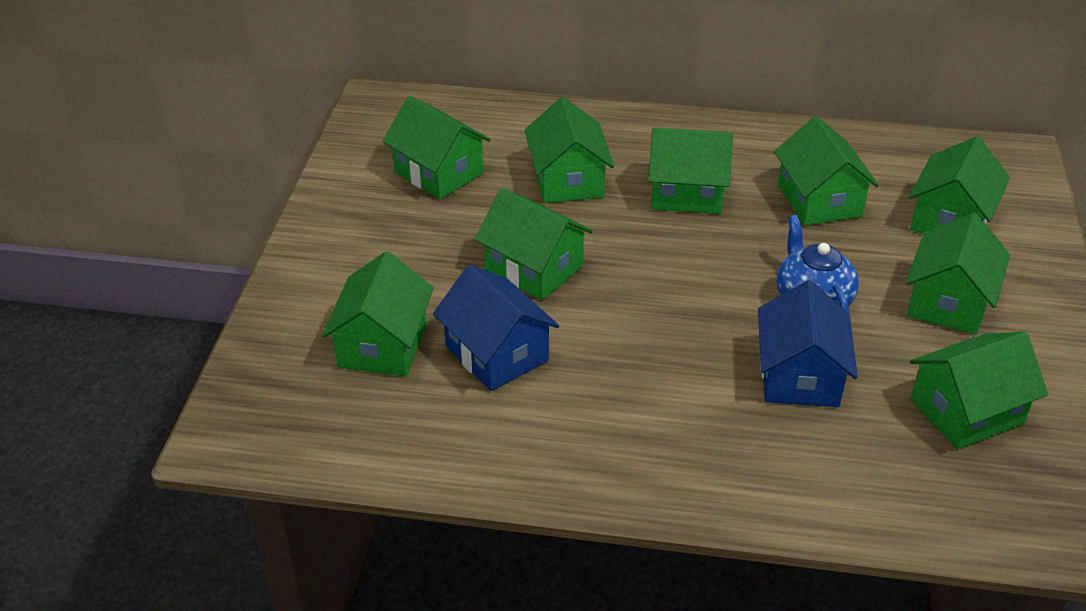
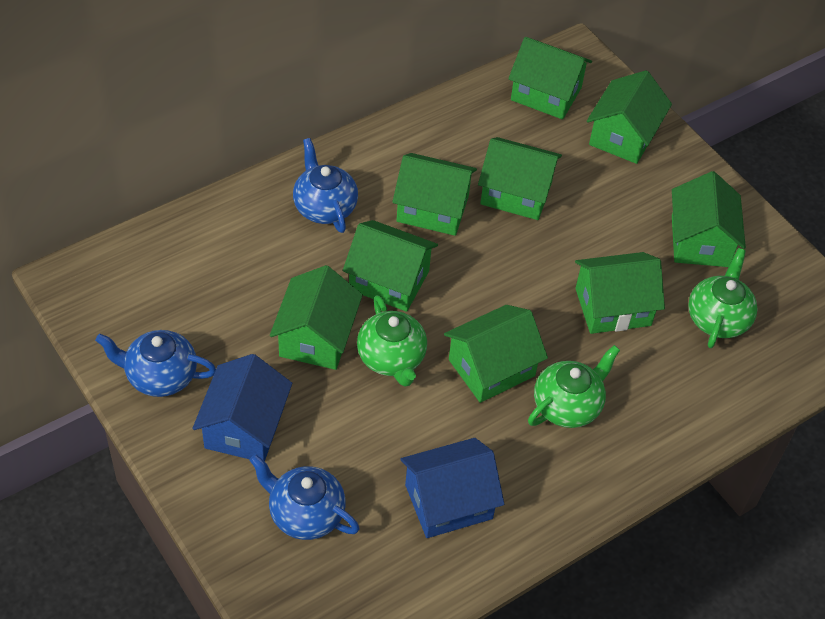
blue teapot: 1 -> 3
green teapot: 0 -> 3

